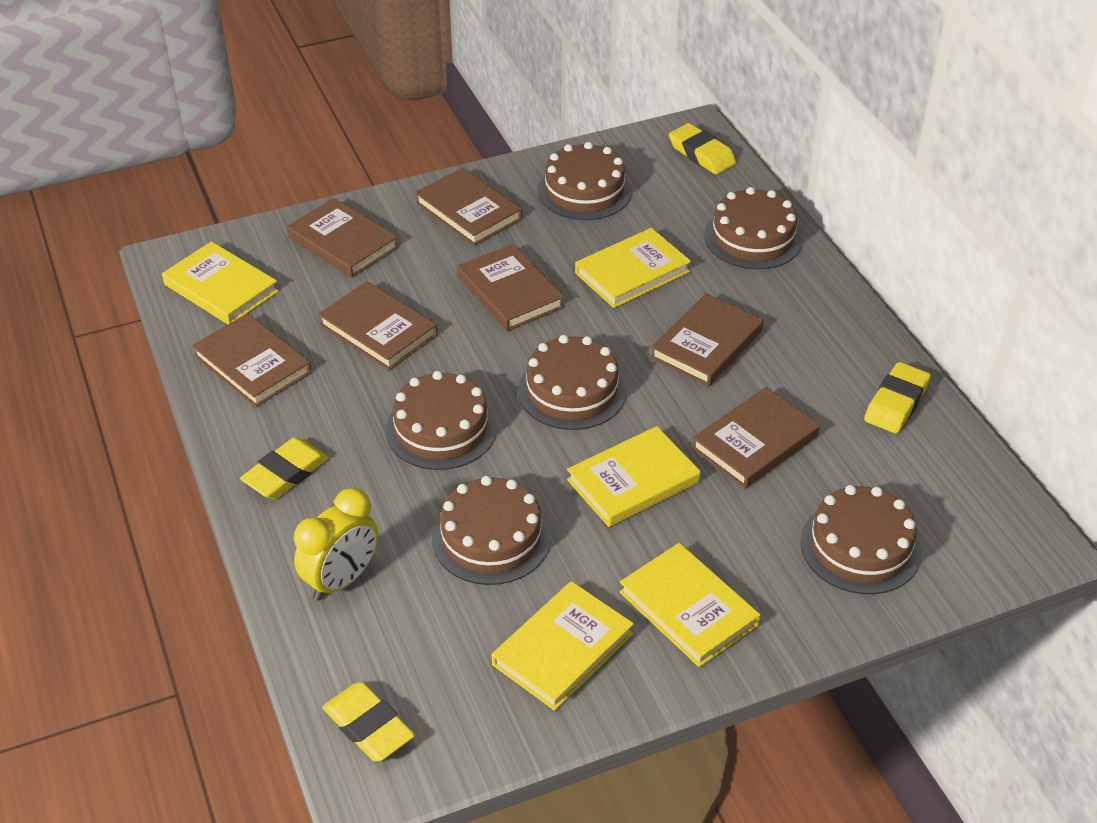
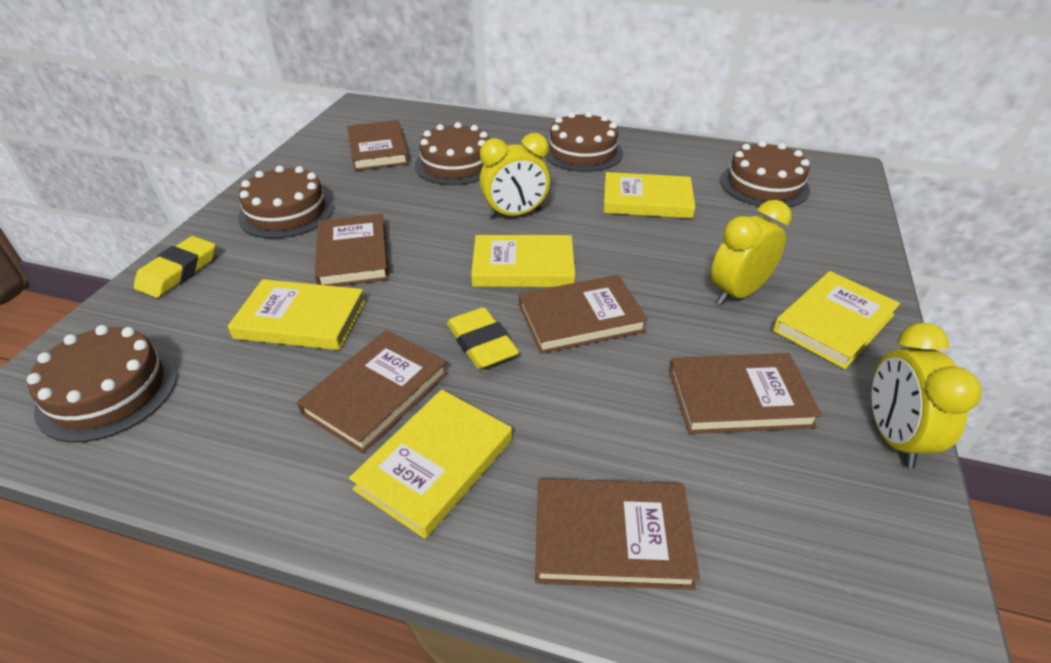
brown book: 7 -> 6
brown cake: 6 -> 5
yellow clock: 1 -> 3
yellow eraser: 4 -> 2

